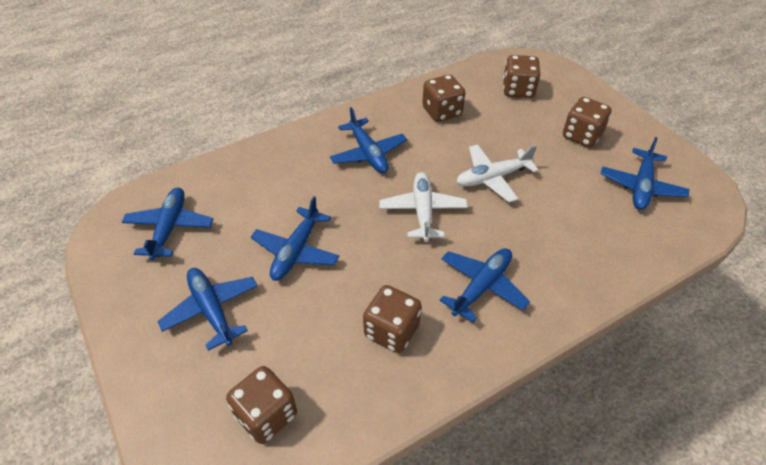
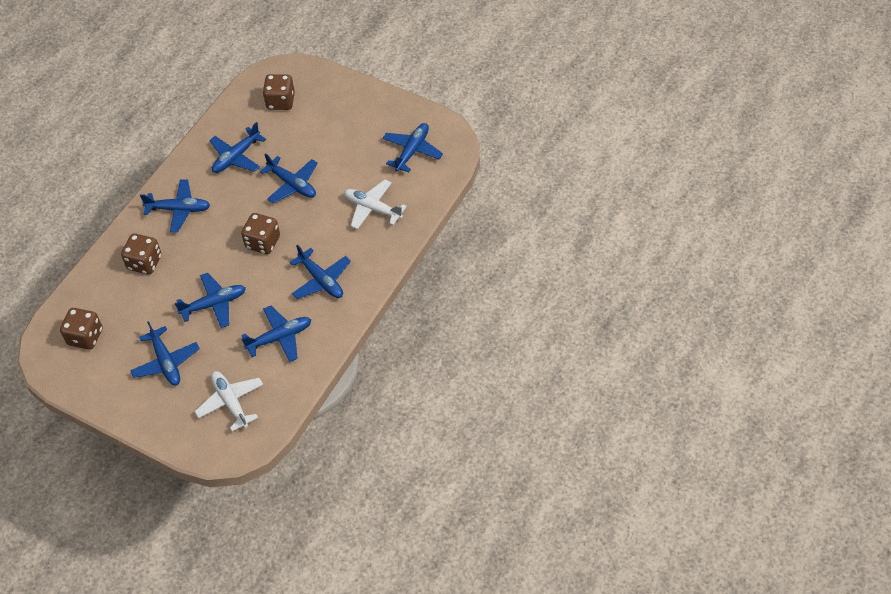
blue plane: 6 -> 8
brown dice: 5 -> 4

